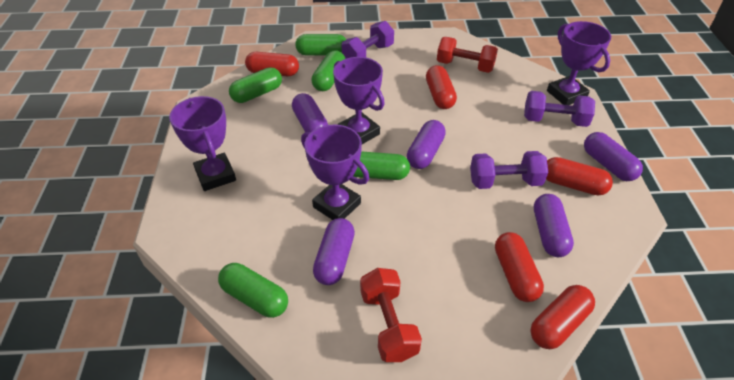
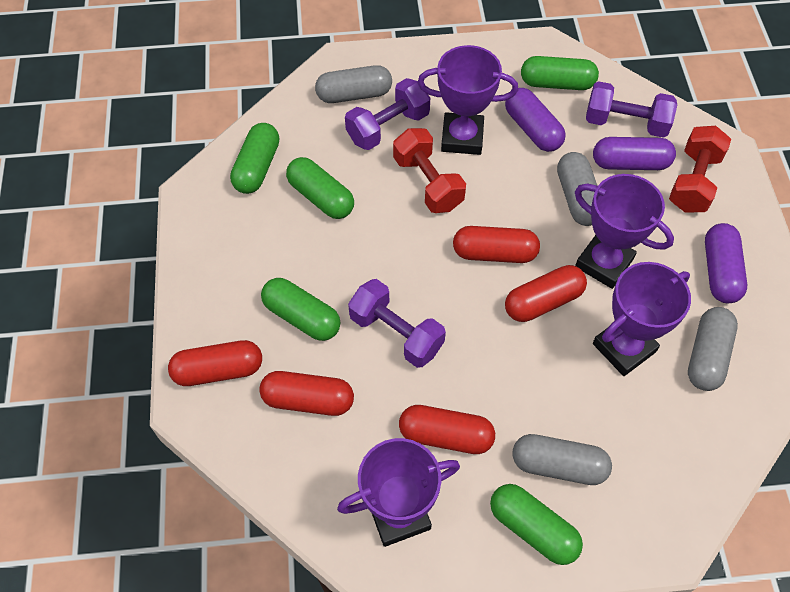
grey capsule: 0 -> 4
purple capsule: 5 -> 3

